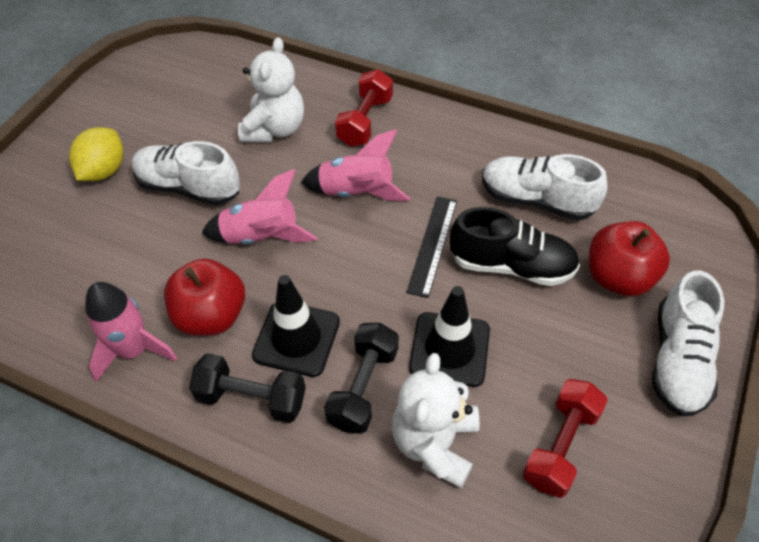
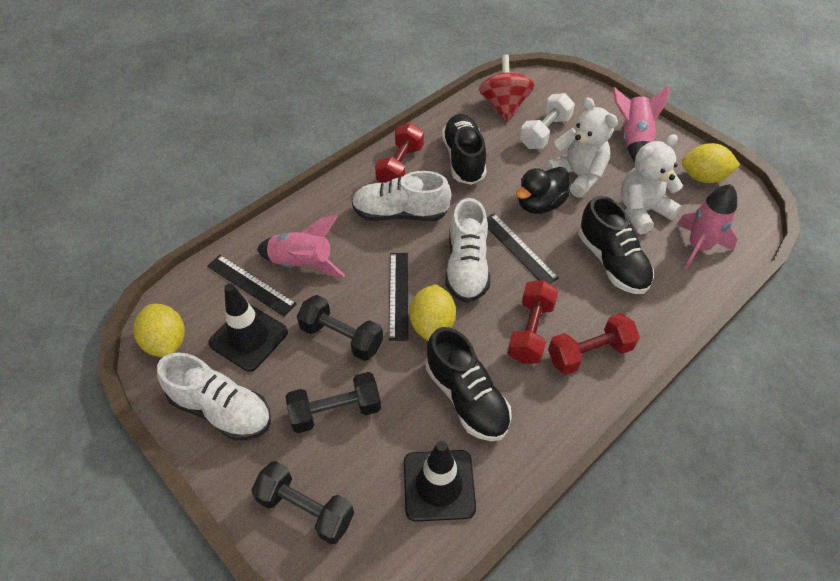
black duck: 0 -> 1
black dumbbell: 2 -> 3
black ruler: 1 -> 3
black shoe: 1 -> 3
red apple: 2 -> 0
red dumbbell: 2 -> 3
red spinning top: 0 -> 1
white dumbbell: 0 -> 1
yellow lemon: 1 -> 3

